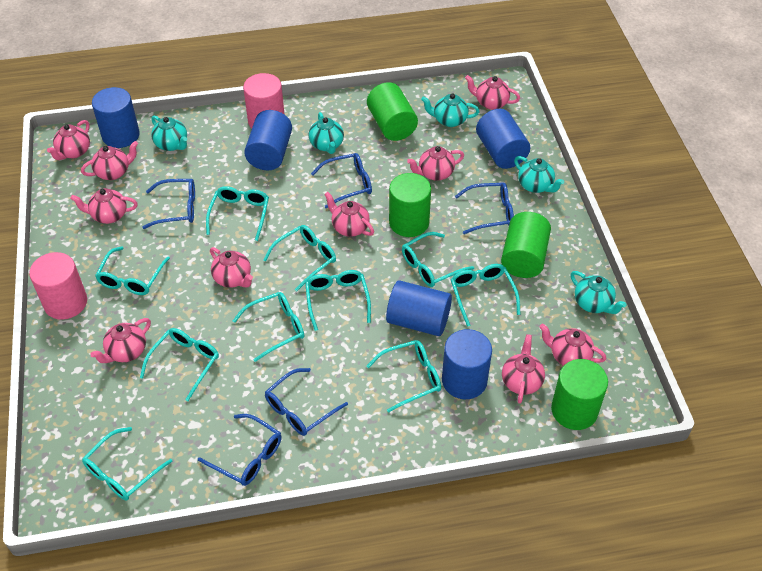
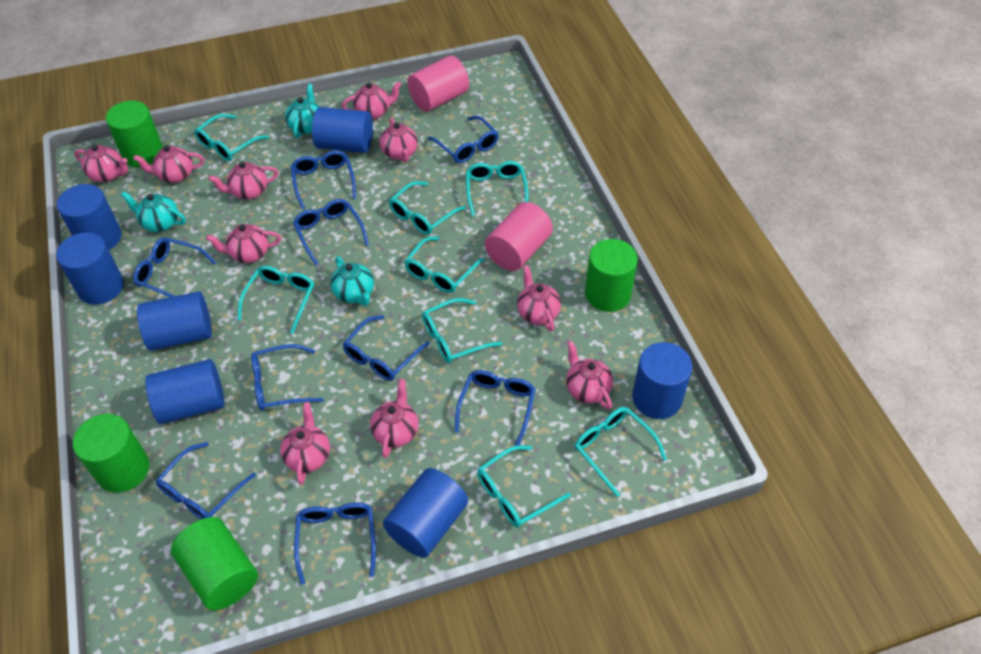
blue cylinder: 5 -> 7
blue glasses: 5 -> 9
turquoise glasses: 10 -> 8
turquoise teapot: 5 -> 3

